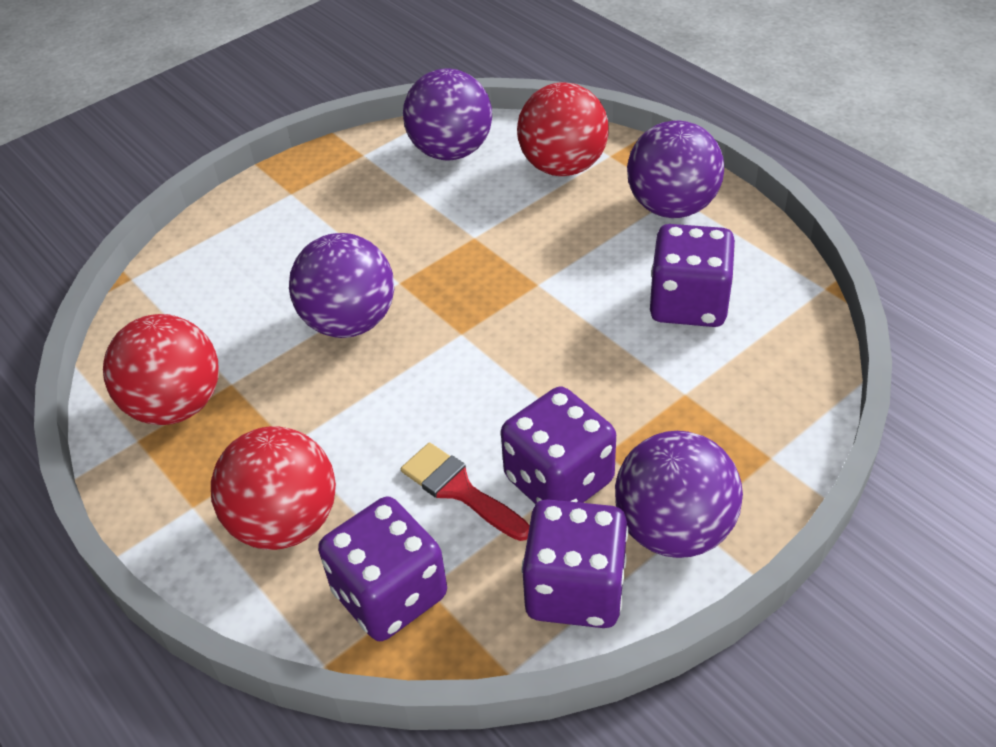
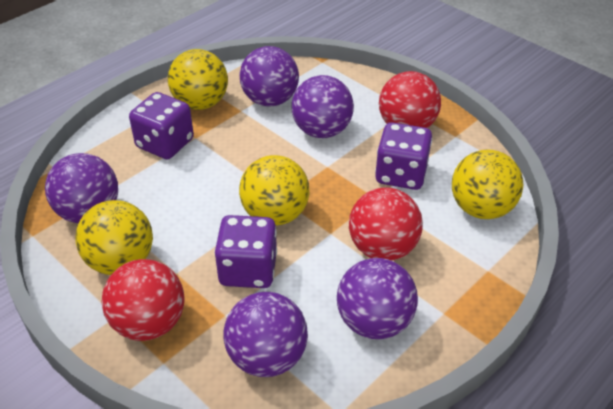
purple ball: 4 -> 5
purple dice: 4 -> 3
red brush: 1 -> 0
yellow ball: 0 -> 4

